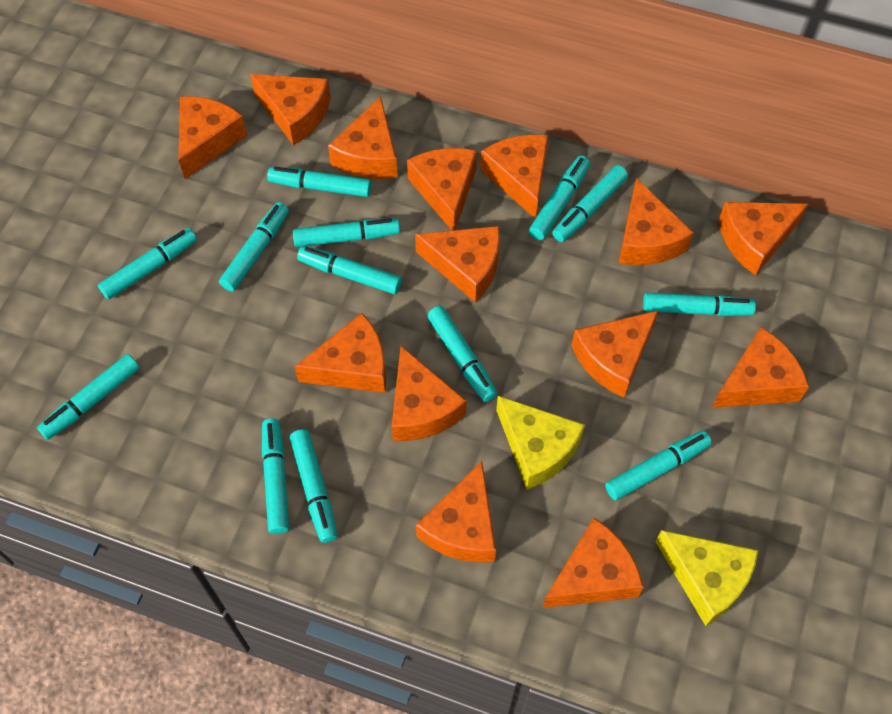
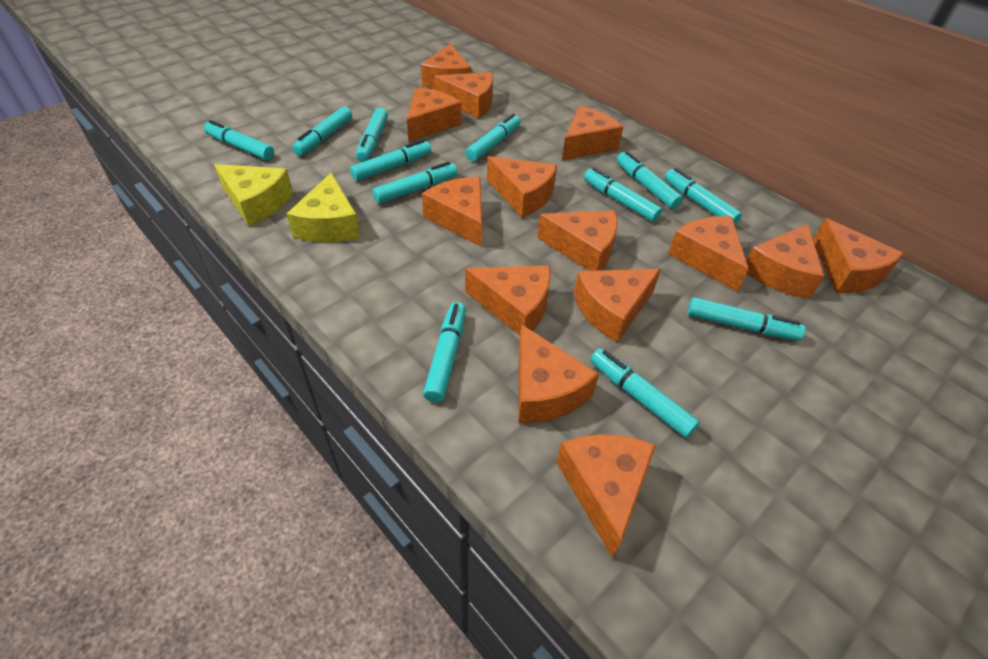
turquoise marker: 13 -> 12

